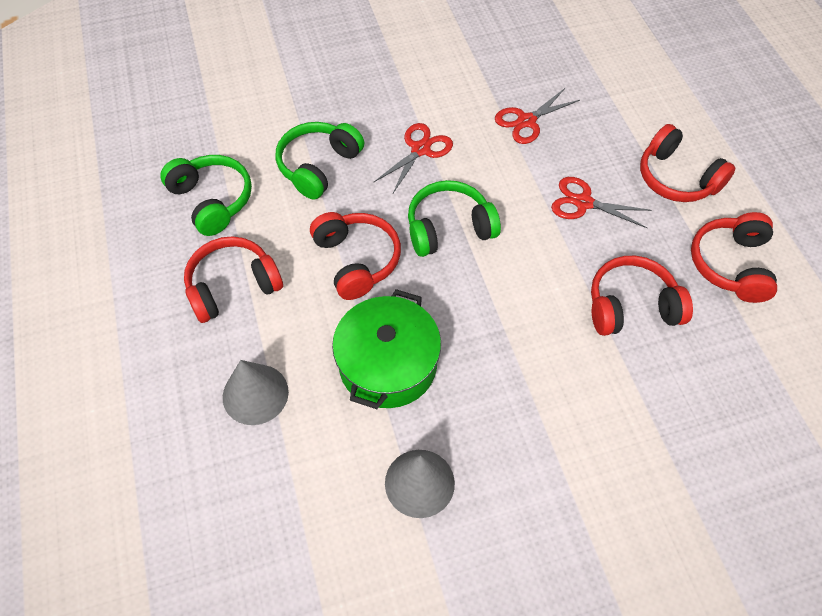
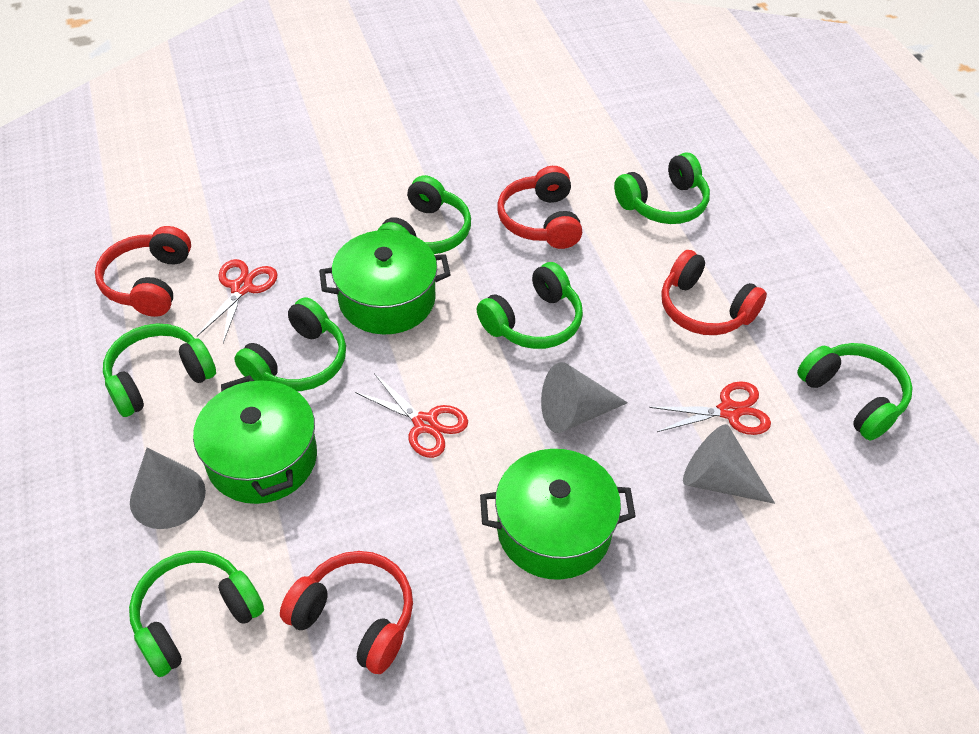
green headphones: 3 -> 7
green pot: 1 -> 3
grey cone: 2 -> 3
red headphones: 5 -> 4

